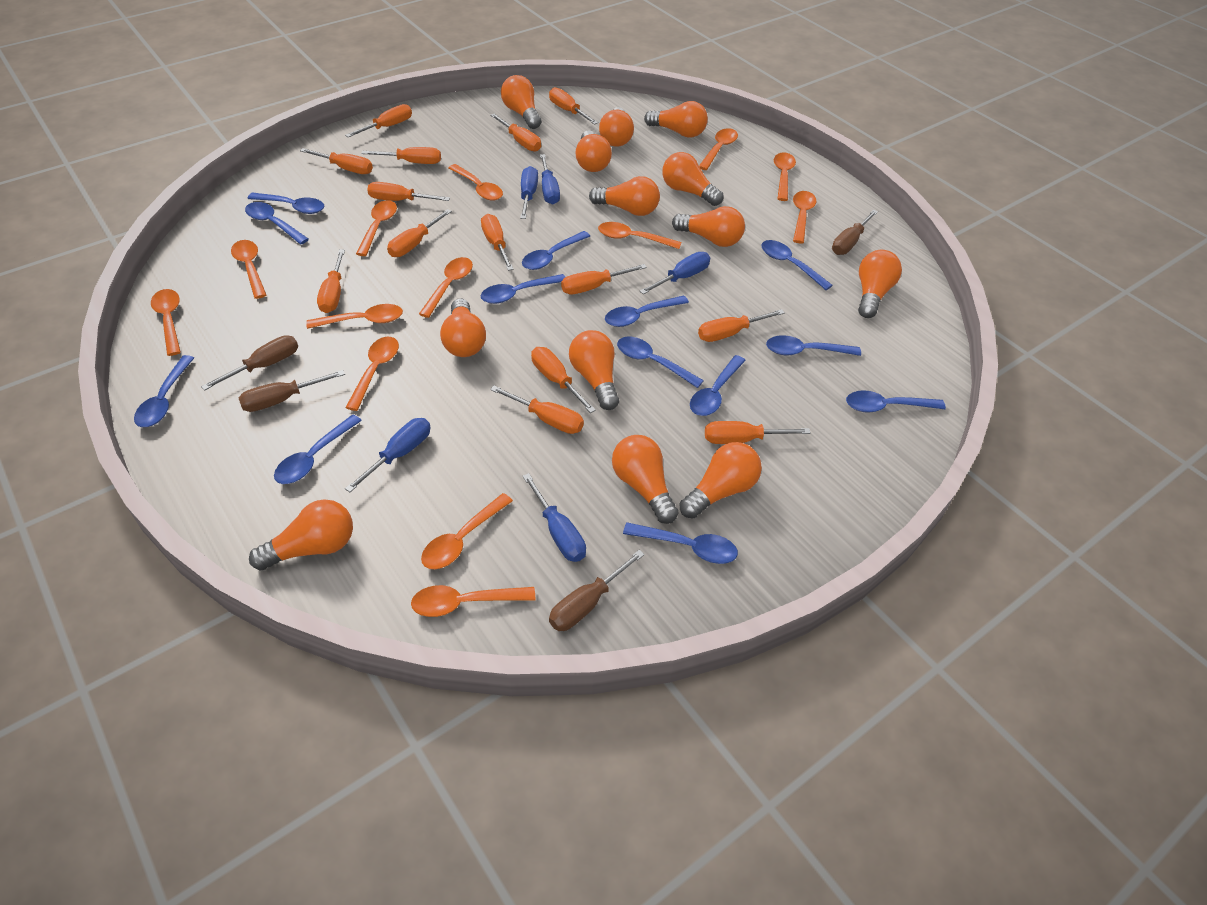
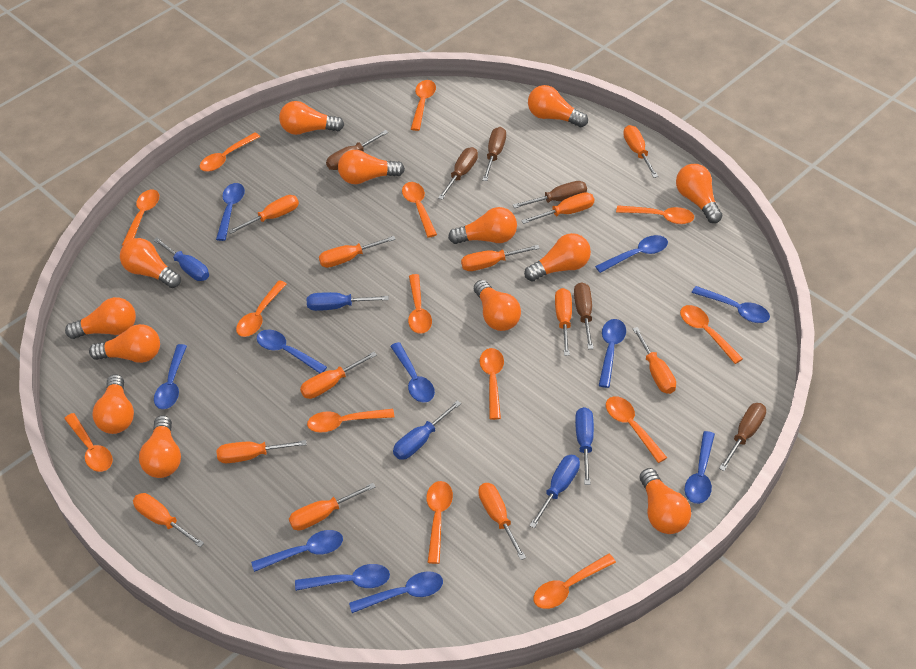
blue spoon: 13 -> 11
brown screwdriver: 4 -> 6
orange screwdriver: 14 -> 12
orange spoon: 13 -> 14

